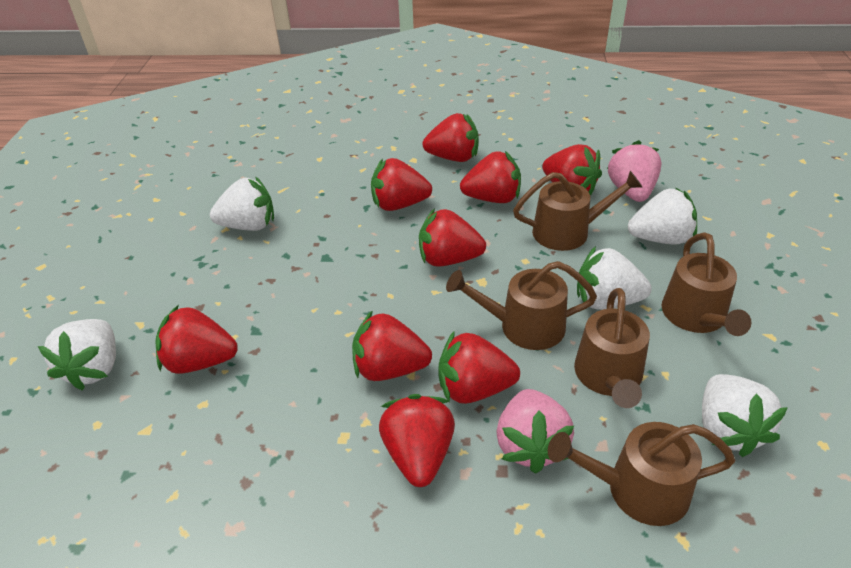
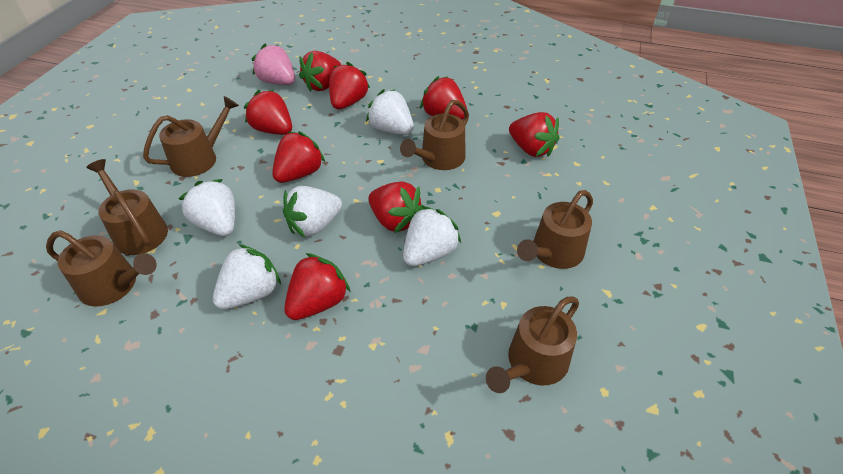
brown watering can: 5 -> 6
pink strawberry: 2 -> 1
red strawberry: 9 -> 8

